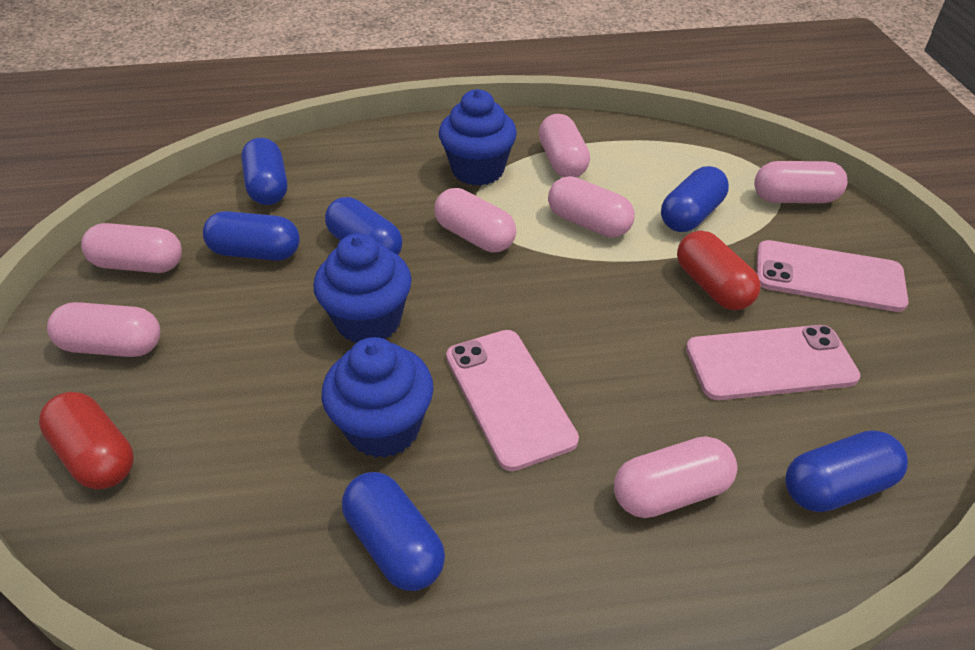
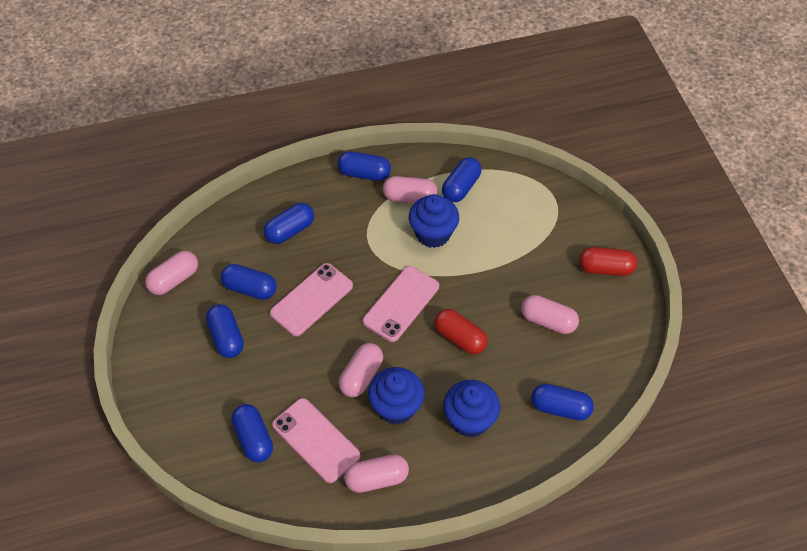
blue capsule: 6 -> 7
pink capsule: 7 -> 5

